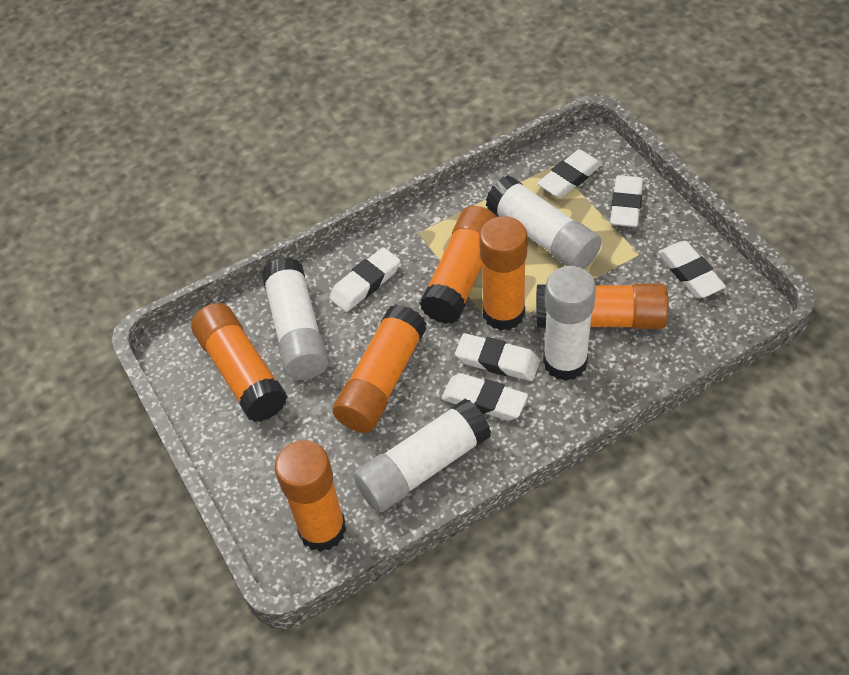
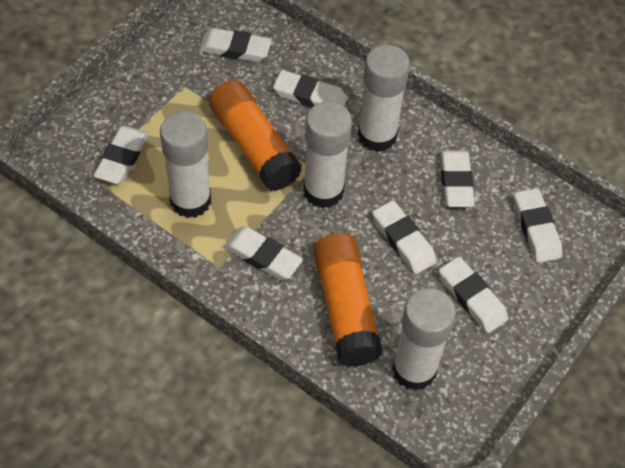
orange glue stick: 6 -> 2
white eraser: 6 -> 8

